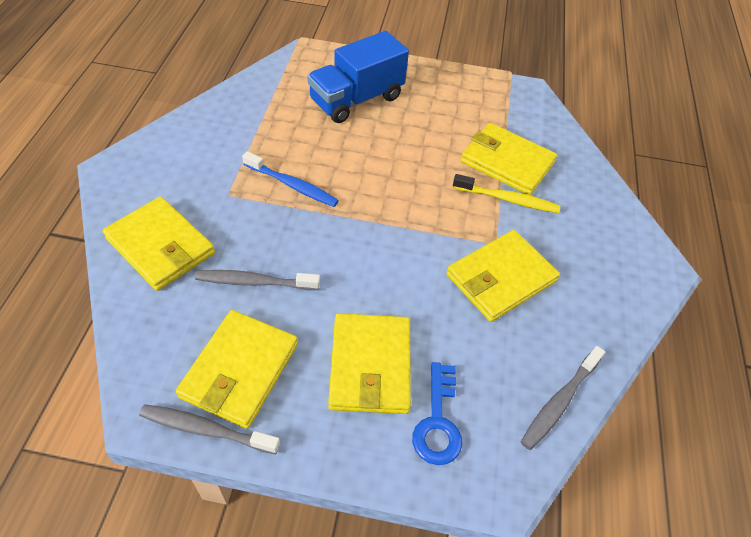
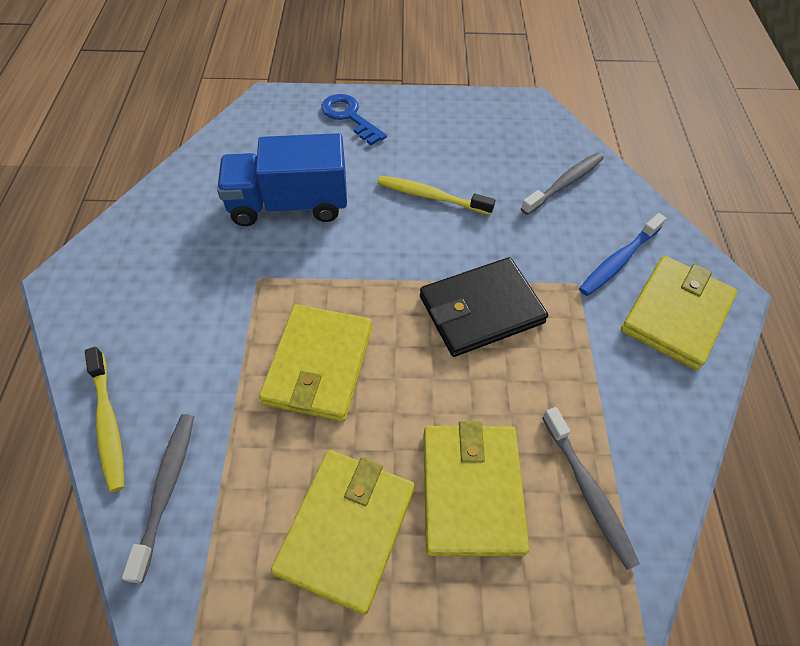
black wallet: 0 -> 1
yellow toothbrush: 1 -> 2
yellow wallet: 5 -> 4

